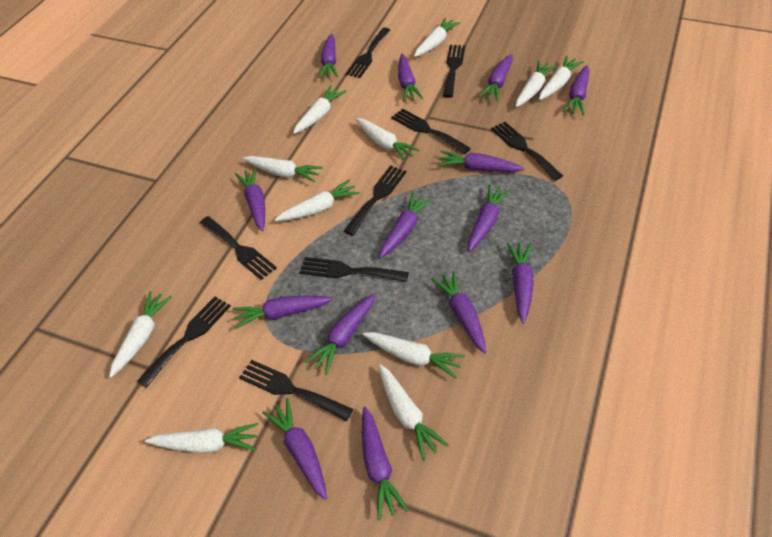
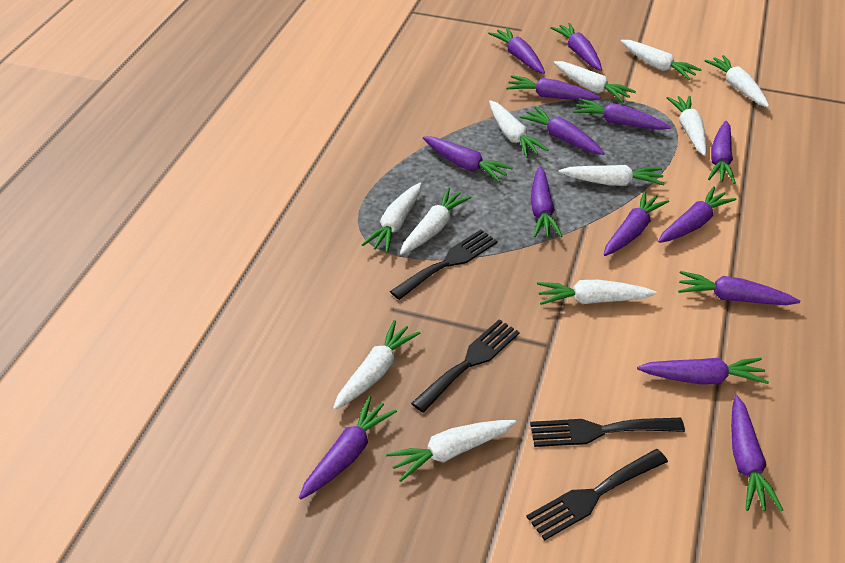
black fork: 9 -> 4

